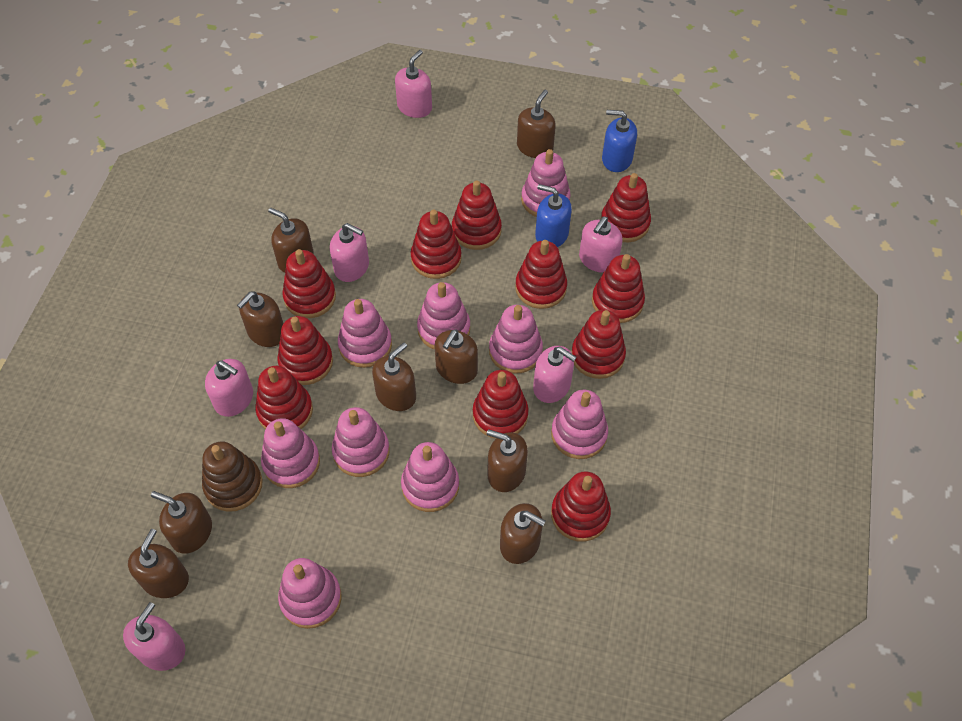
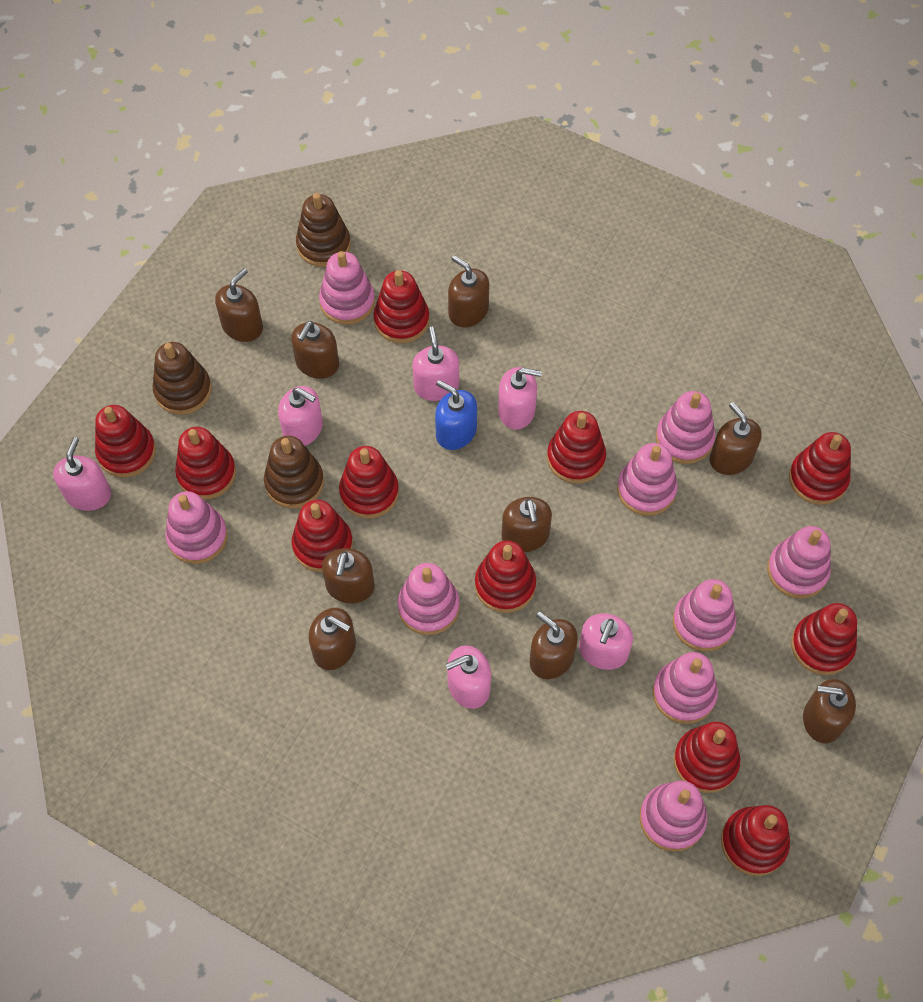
blue soap dispenser: 2 -> 1
brown stacking toy: 1 -> 3

